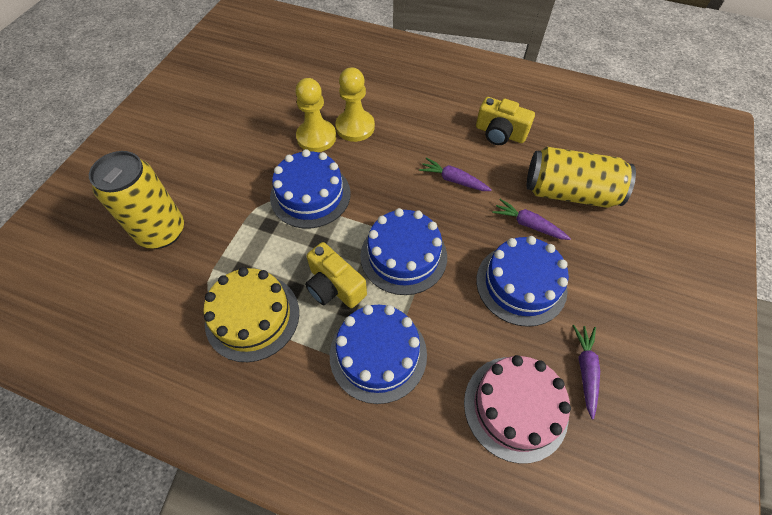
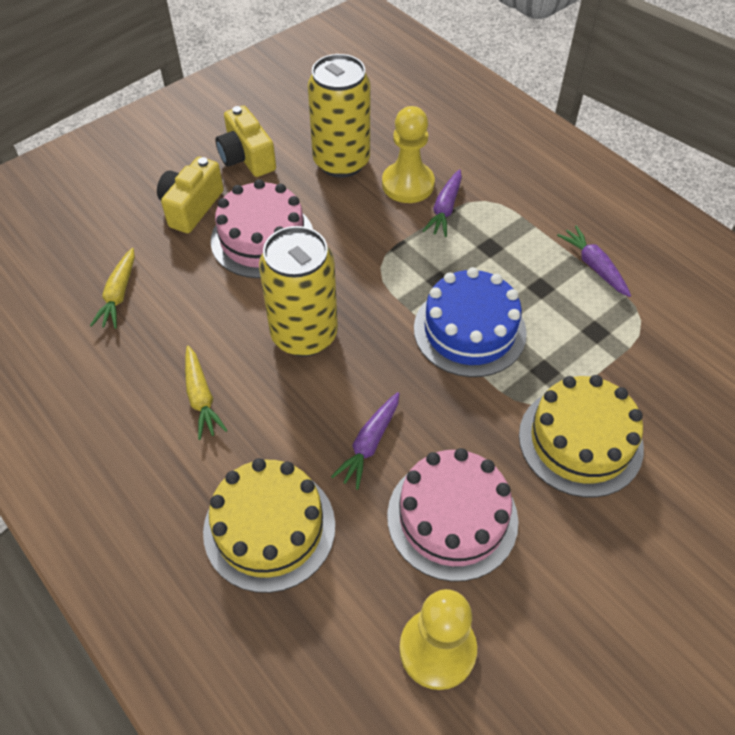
blue cake: 4 -> 1
pink cake: 1 -> 2
yellow cake: 1 -> 2
yellow carrot: 0 -> 2

